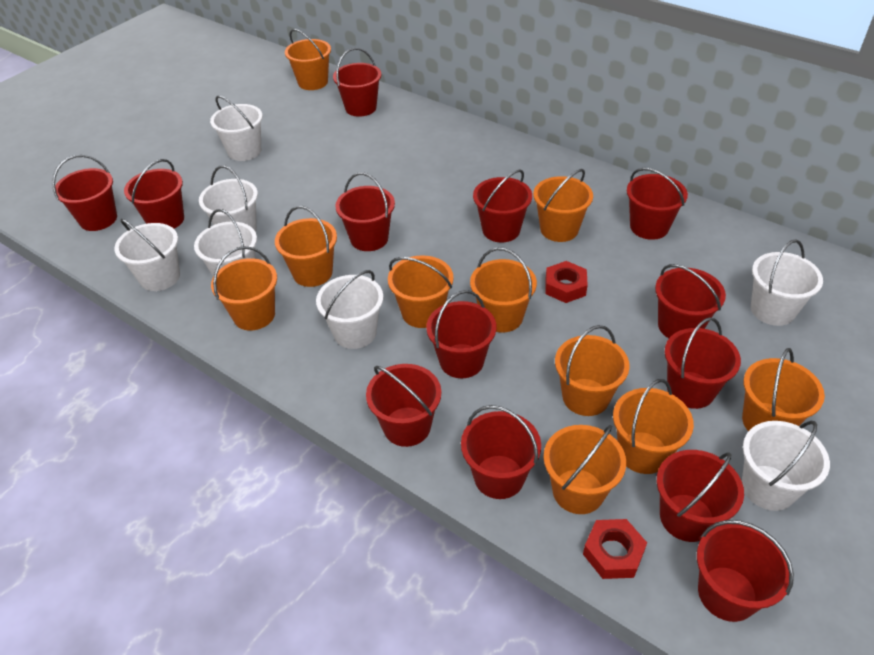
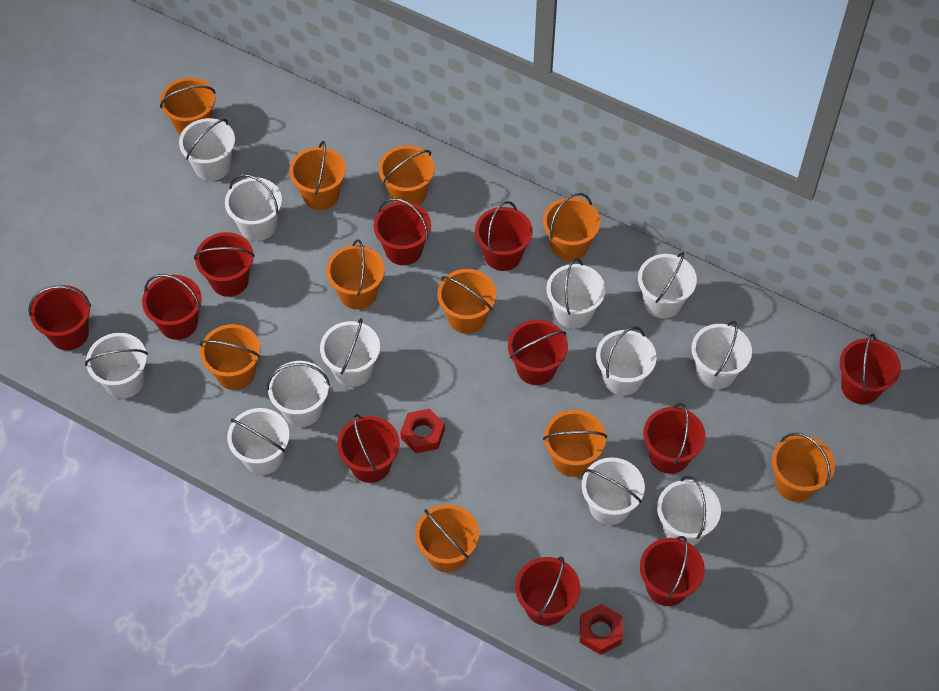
red bucket: 13 -> 11
white bucket: 7 -> 12

